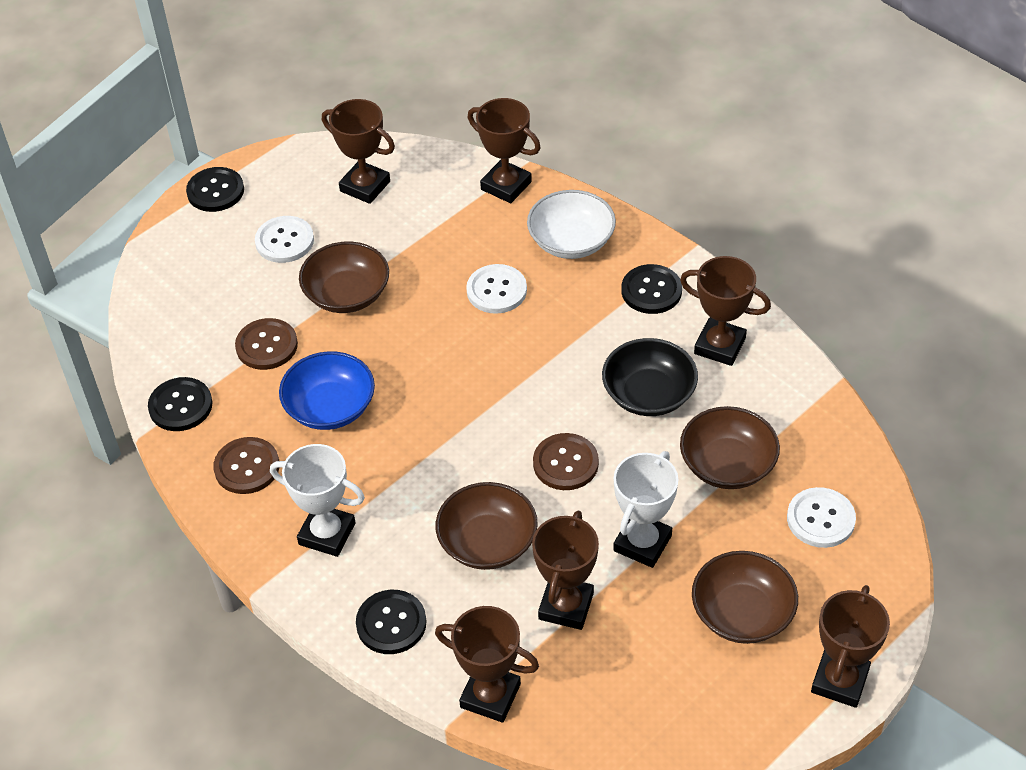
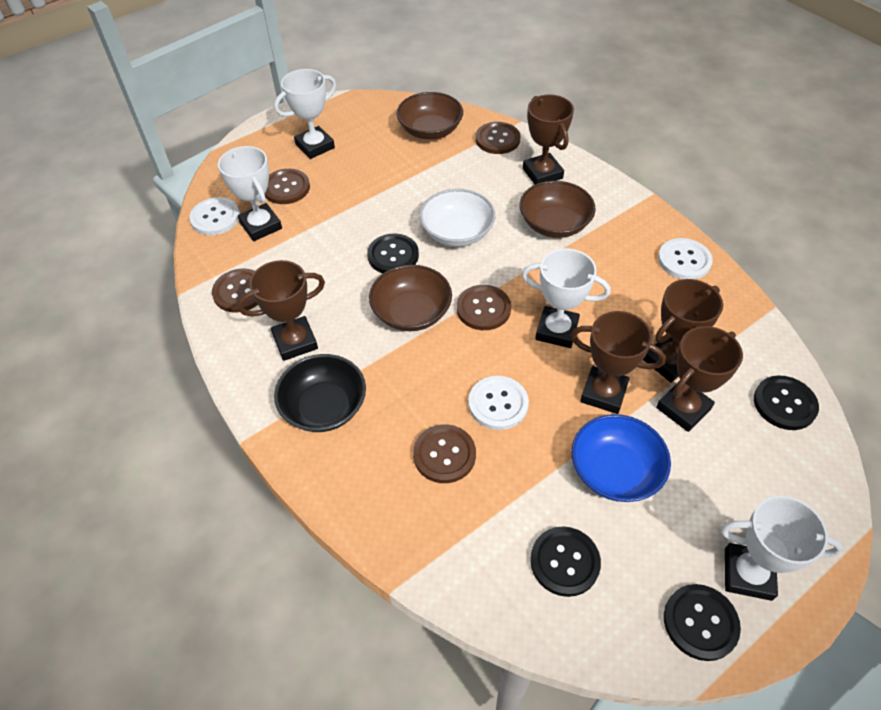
brown bowl: 4 -> 3
brown button: 3 -> 5
brown trophy: 6 -> 5
white trophy: 2 -> 4

